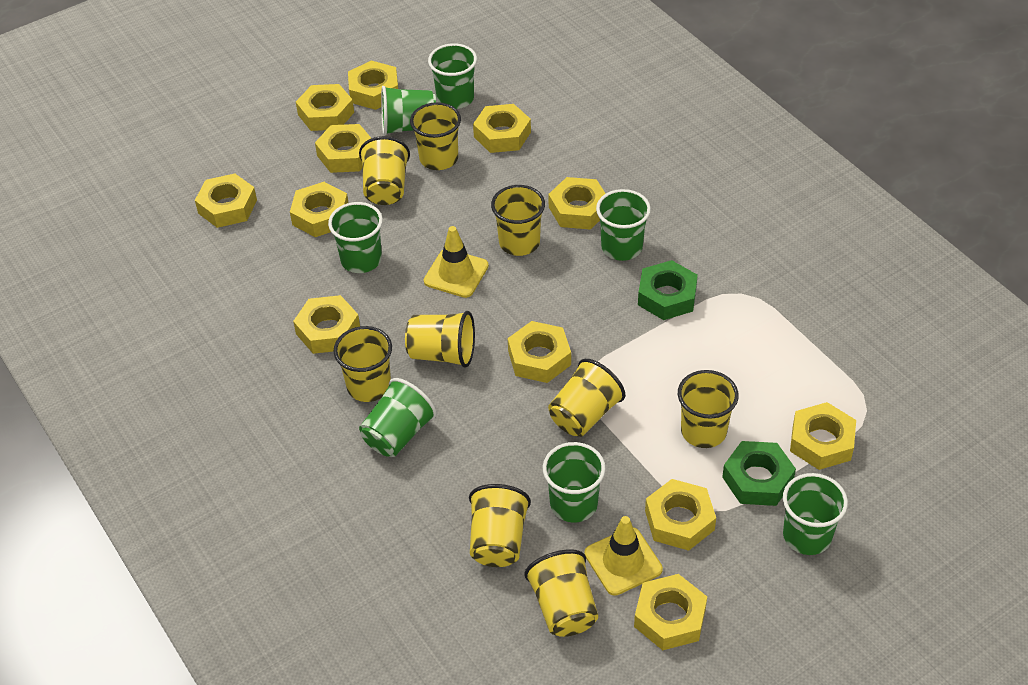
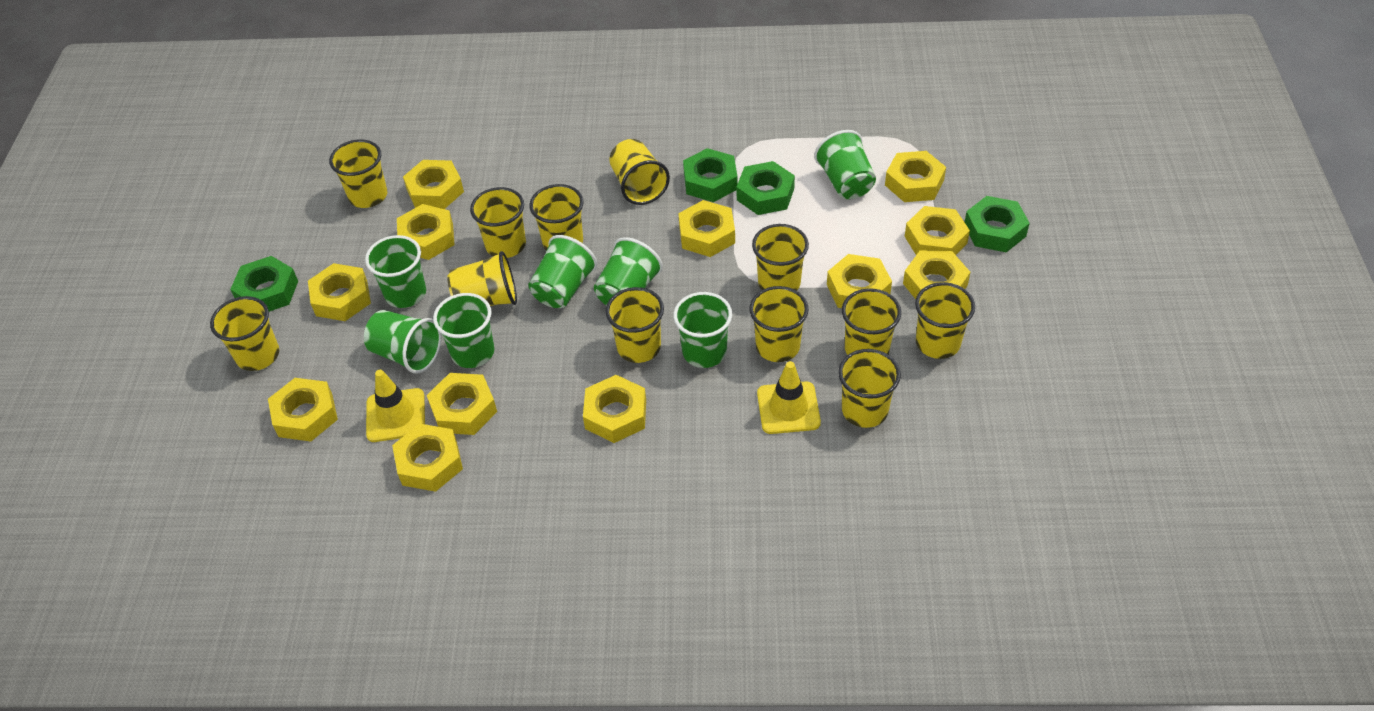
green nut: 2 -> 4
yellow cup: 9 -> 12

